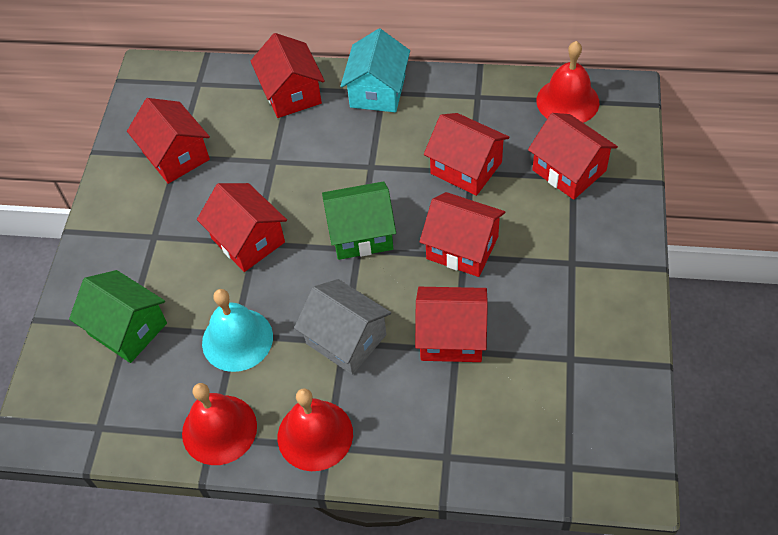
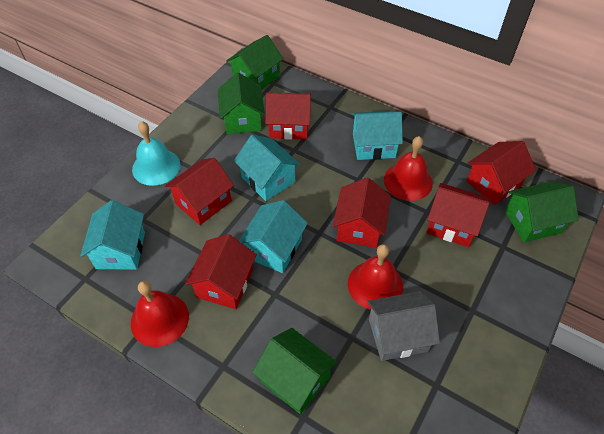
green house: 2 -> 4
red house: 7 -> 6
turquoise house: 1 -> 4

